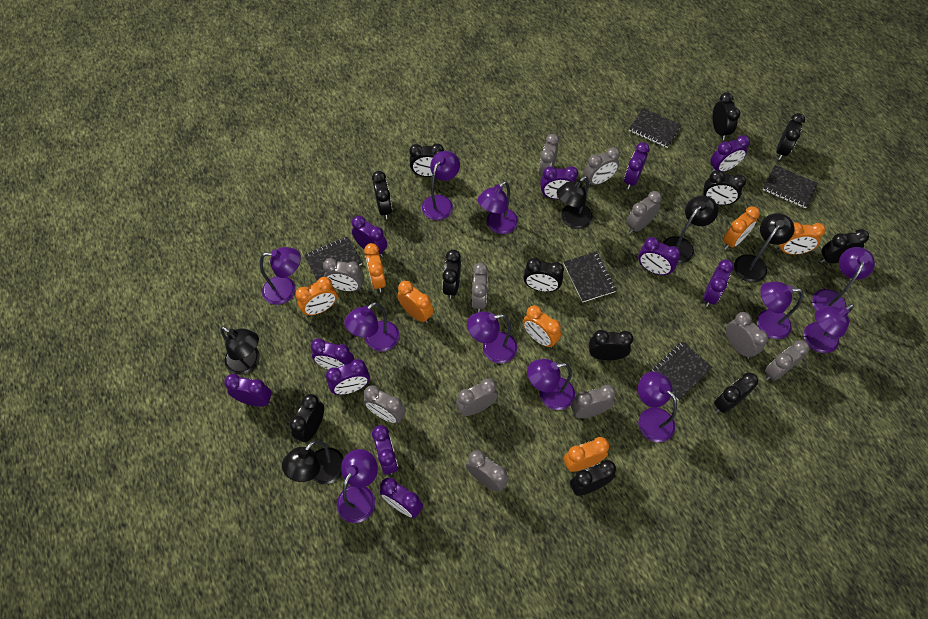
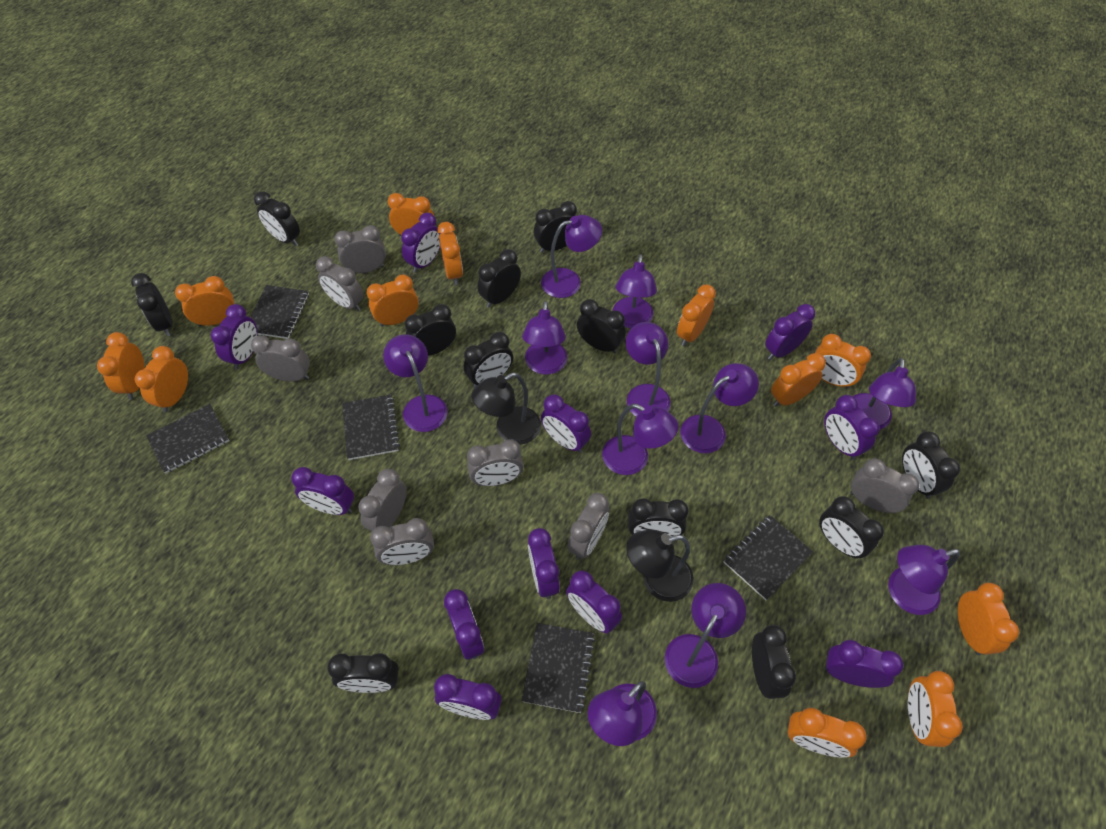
black lamp: 5 -> 2
grey clock: 11 -> 8
orange clock: 7 -> 12

